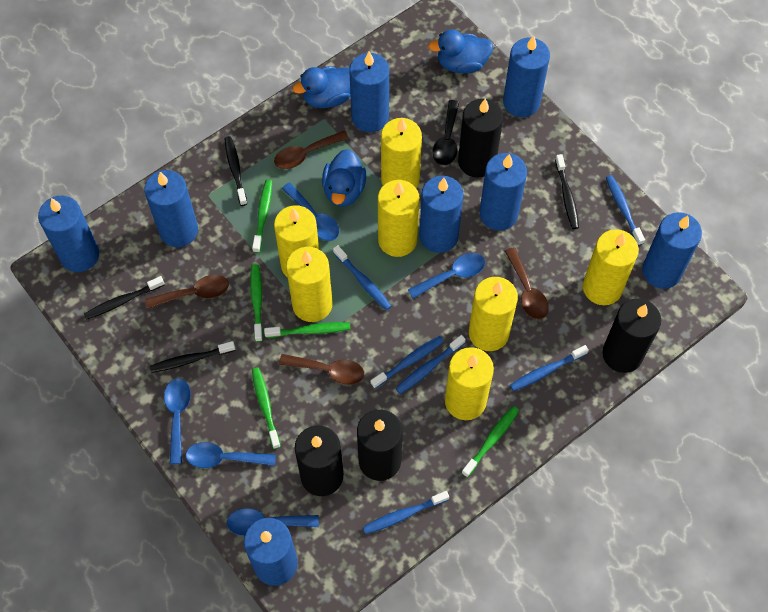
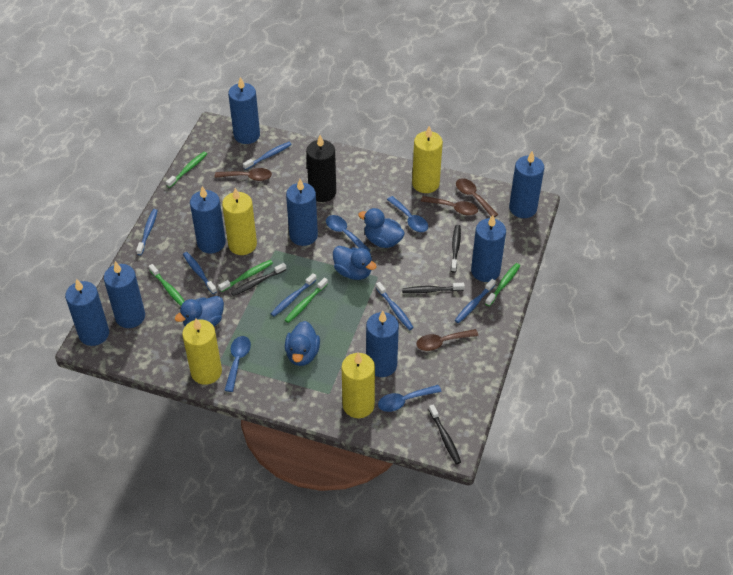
black candle: 4 -> 1
black spoon: 1 -> 0
blue duck: 3 -> 4
blue spoon: 5 -> 4
yellow candle: 7 -> 4

